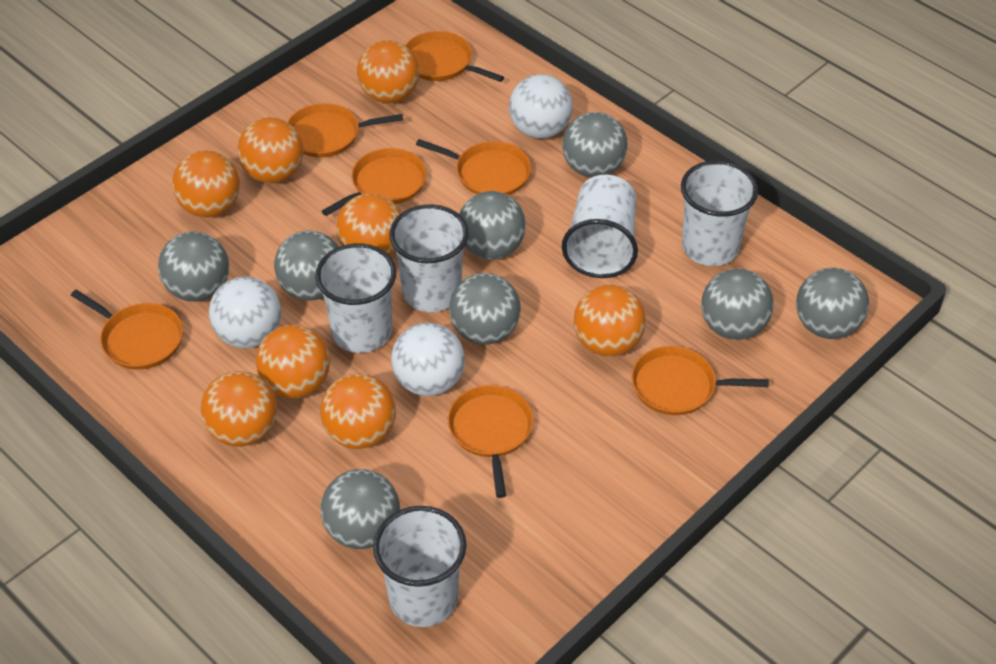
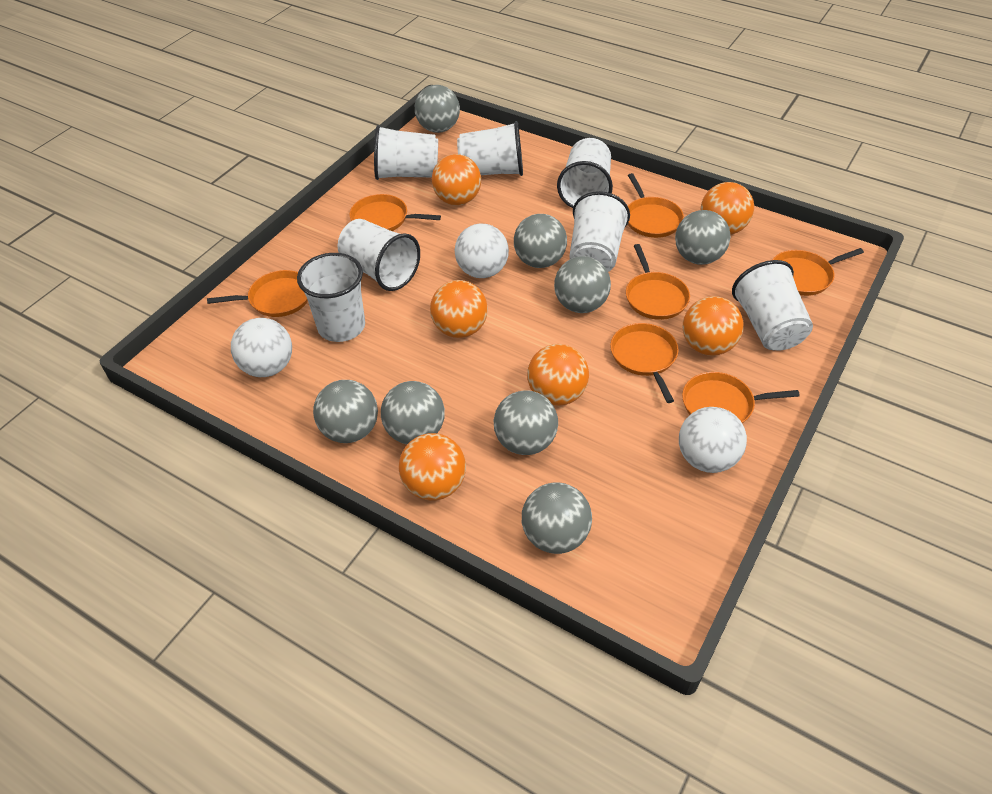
orange ball: 8 -> 6
white cup: 5 -> 7

